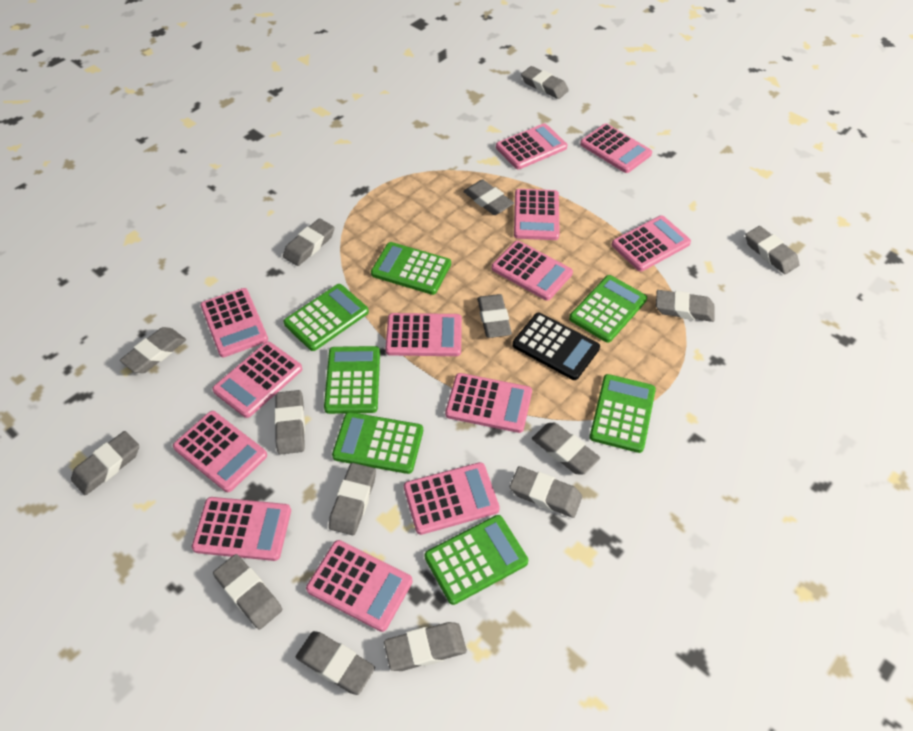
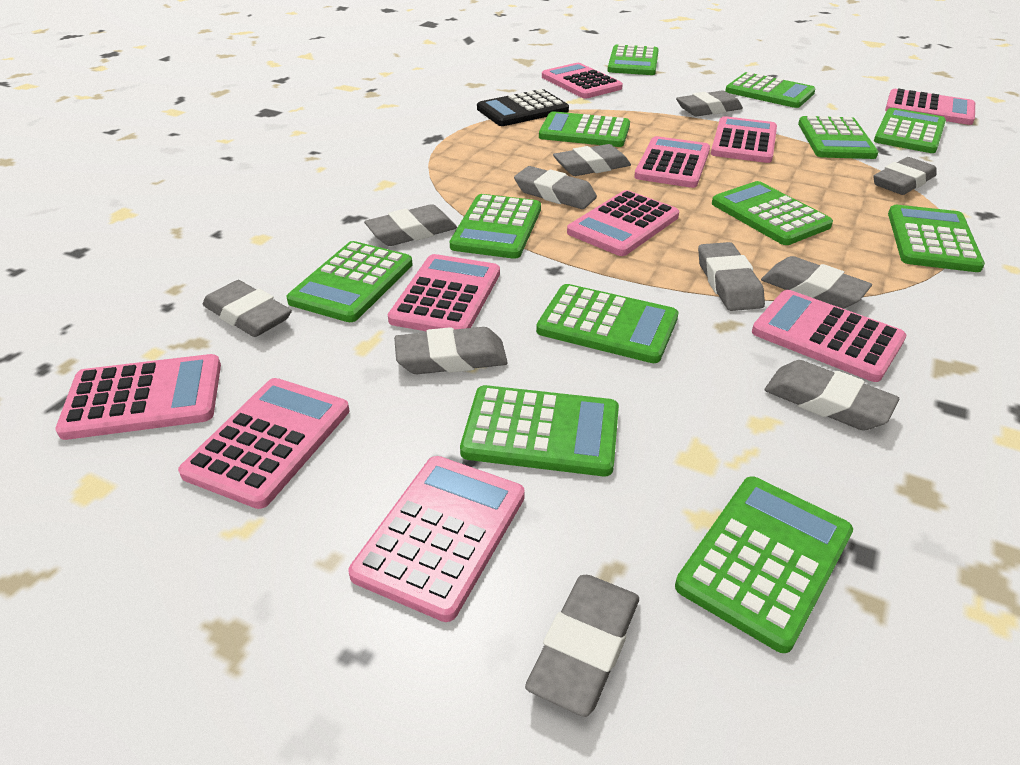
green calculator: 7 -> 12
grey eraser: 15 -> 11
pink calculator: 13 -> 10

